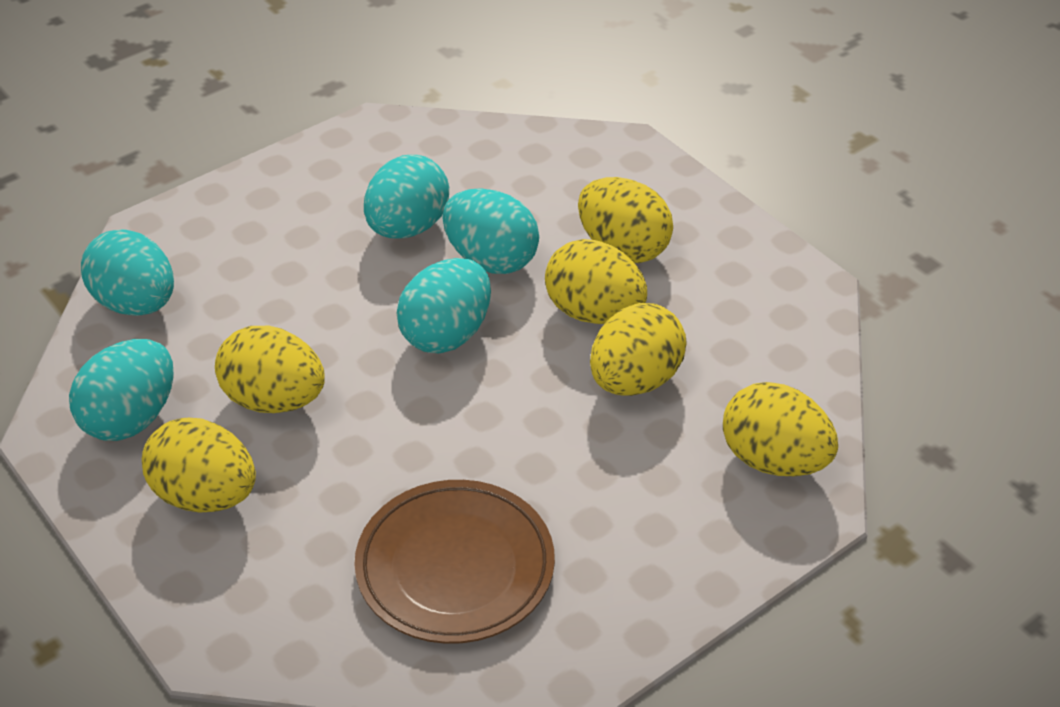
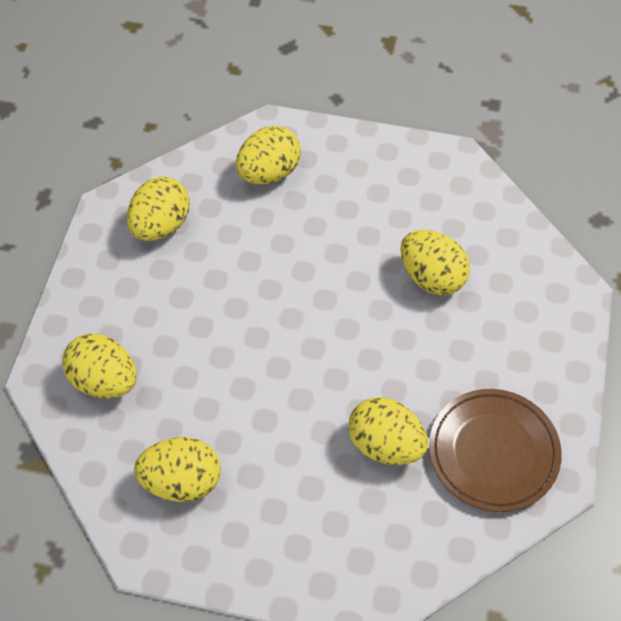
turquoise egg: 5 -> 0

